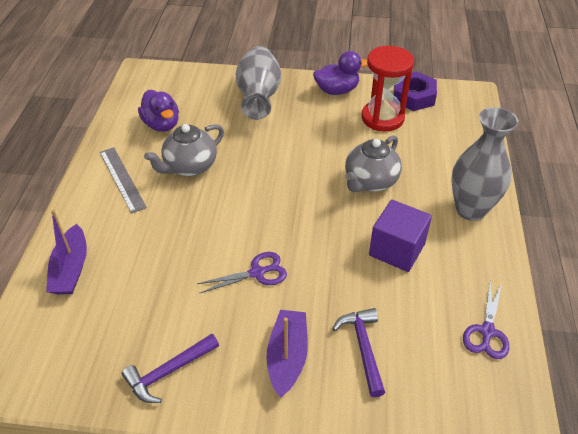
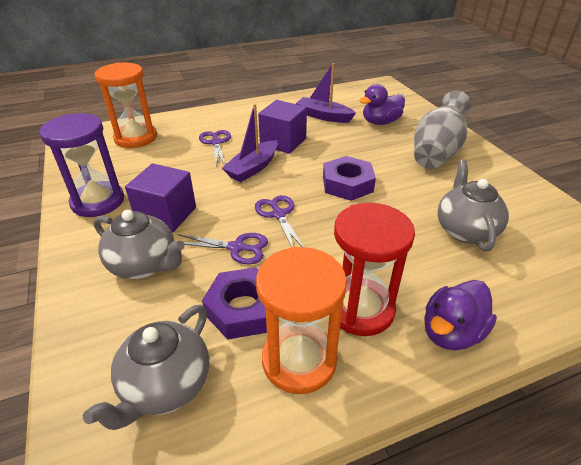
grey ruler: 1 -> 0
grey teapot: 2 -> 3
grey vase: 2 -> 1
orange hourglass: 0 -> 2
purple cube: 1 -> 2
purple hammer: 2 -> 0
purple hourglass: 0 -> 1
purple nut: 1 -> 2
purple scissors: 2 -> 3

